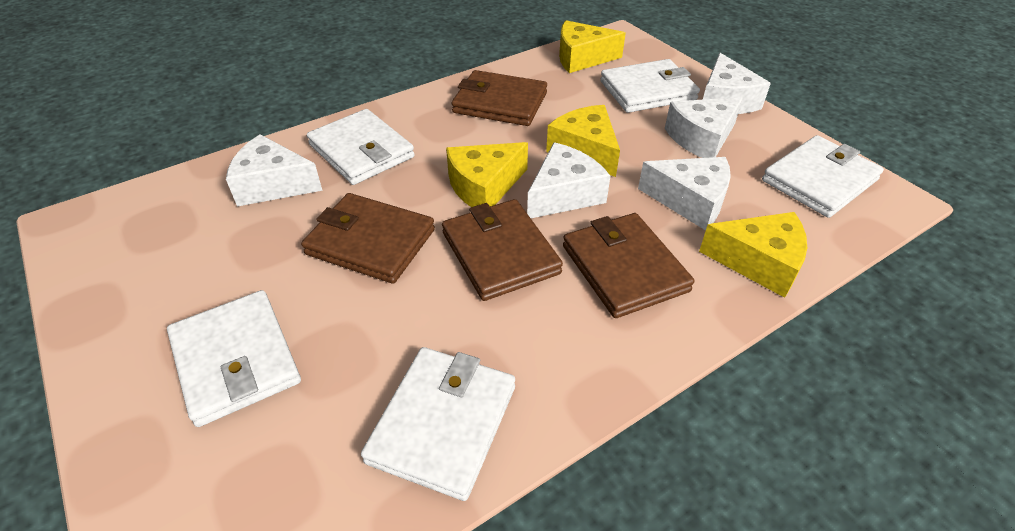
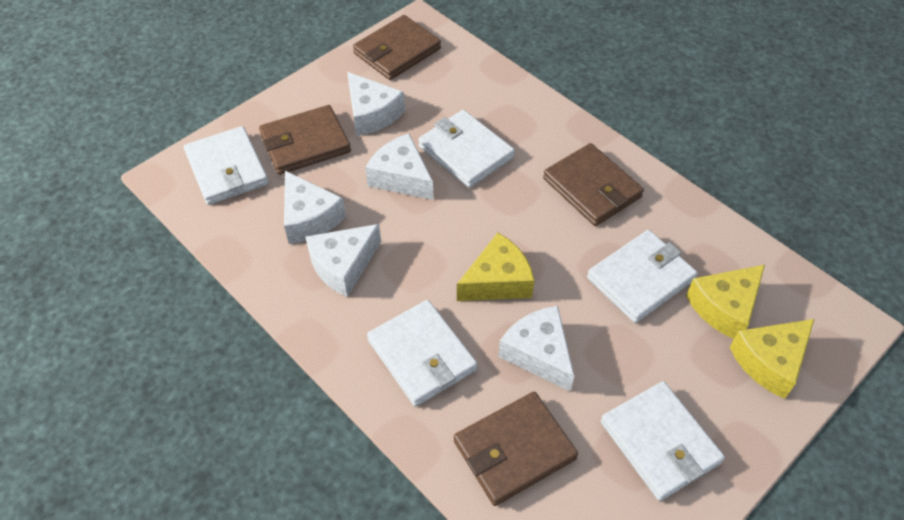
yellow cheese: 4 -> 3

